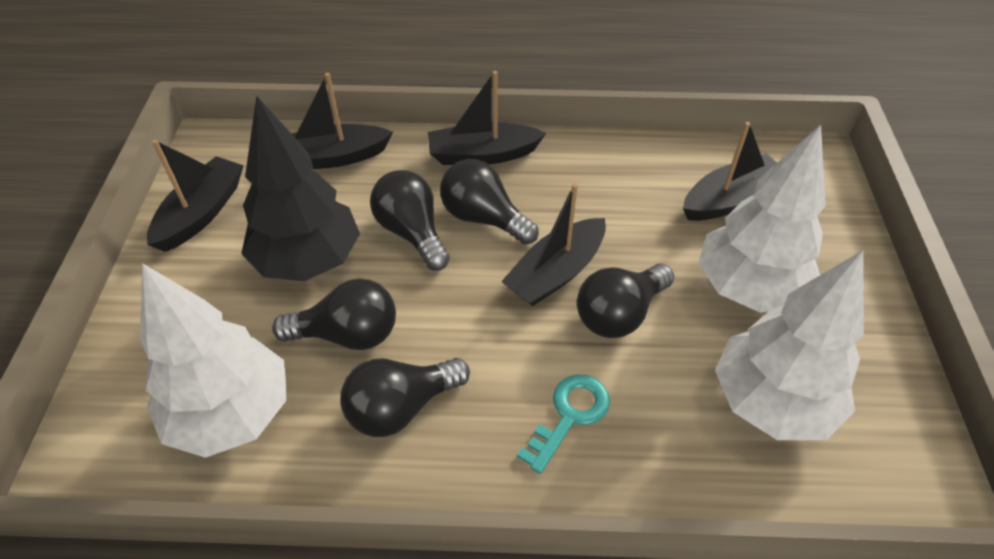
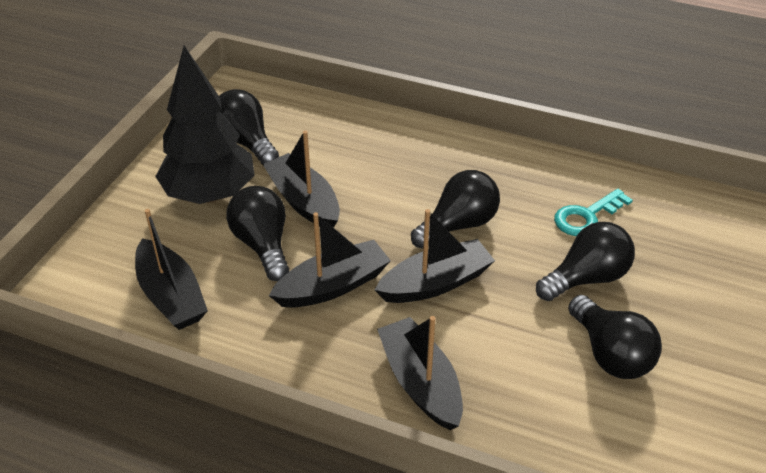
white tree: 3 -> 0

